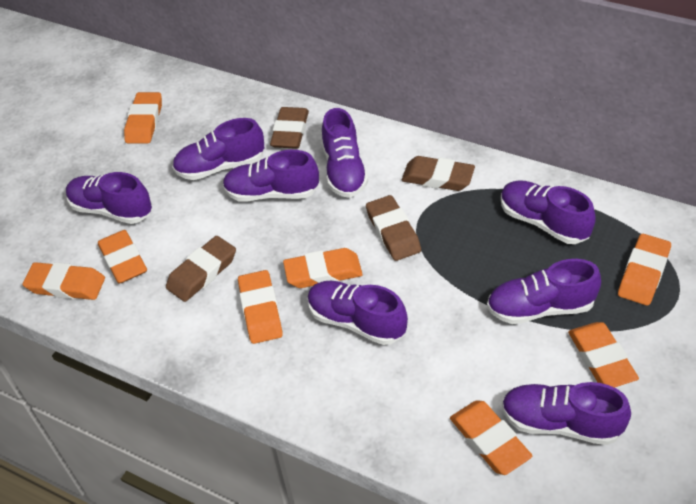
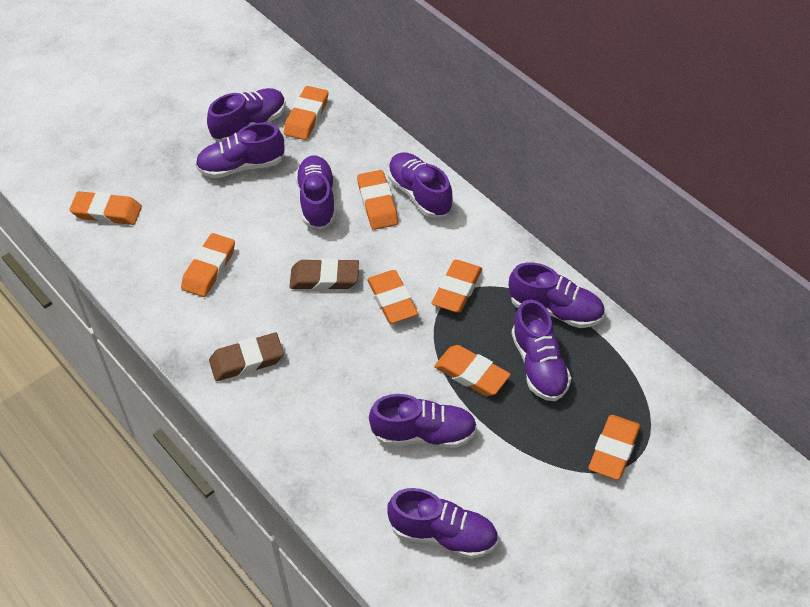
brown eraser: 4 -> 2

